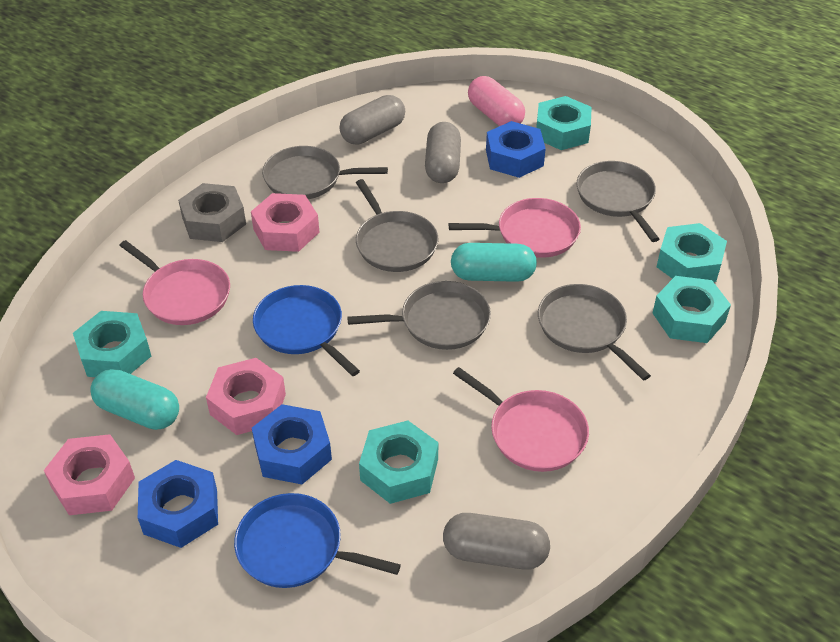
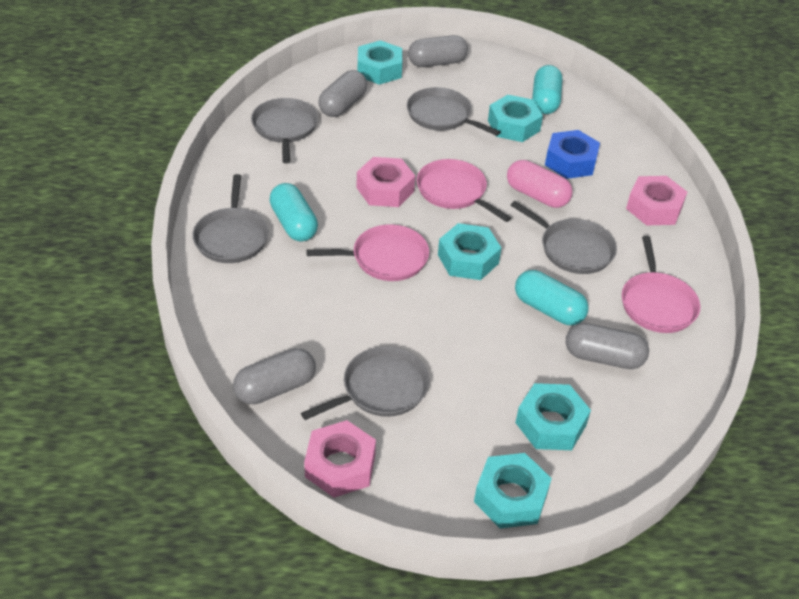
blue nut: 3 -> 1
blue pan: 2 -> 0
grey capsule: 3 -> 4
grey nut: 1 -> 0
turquoise capsule: 2 -> 3

